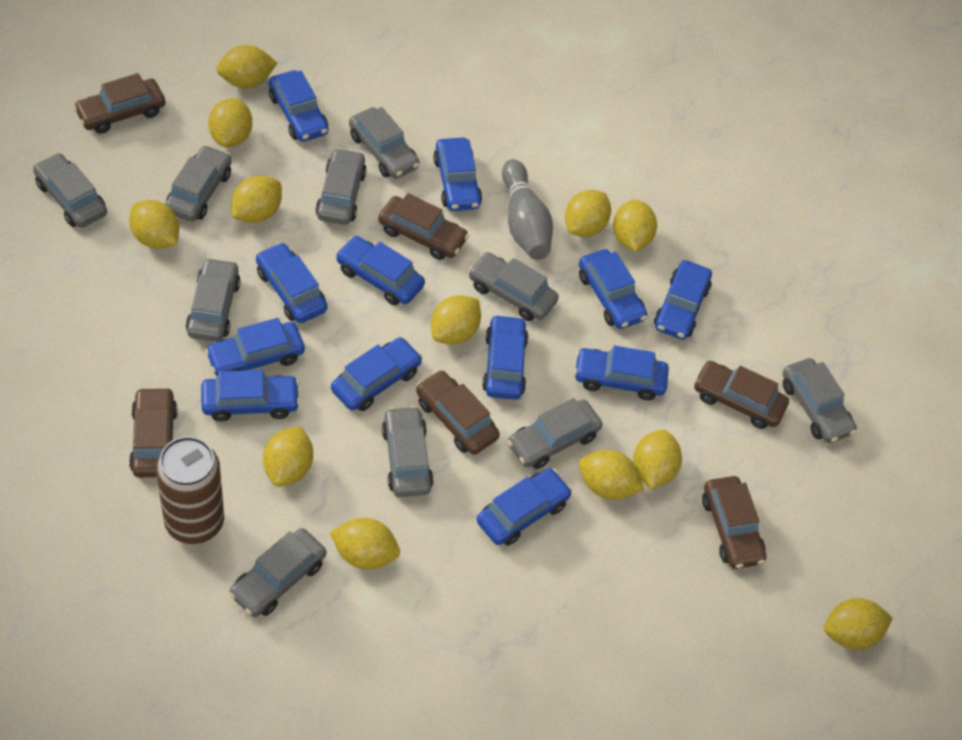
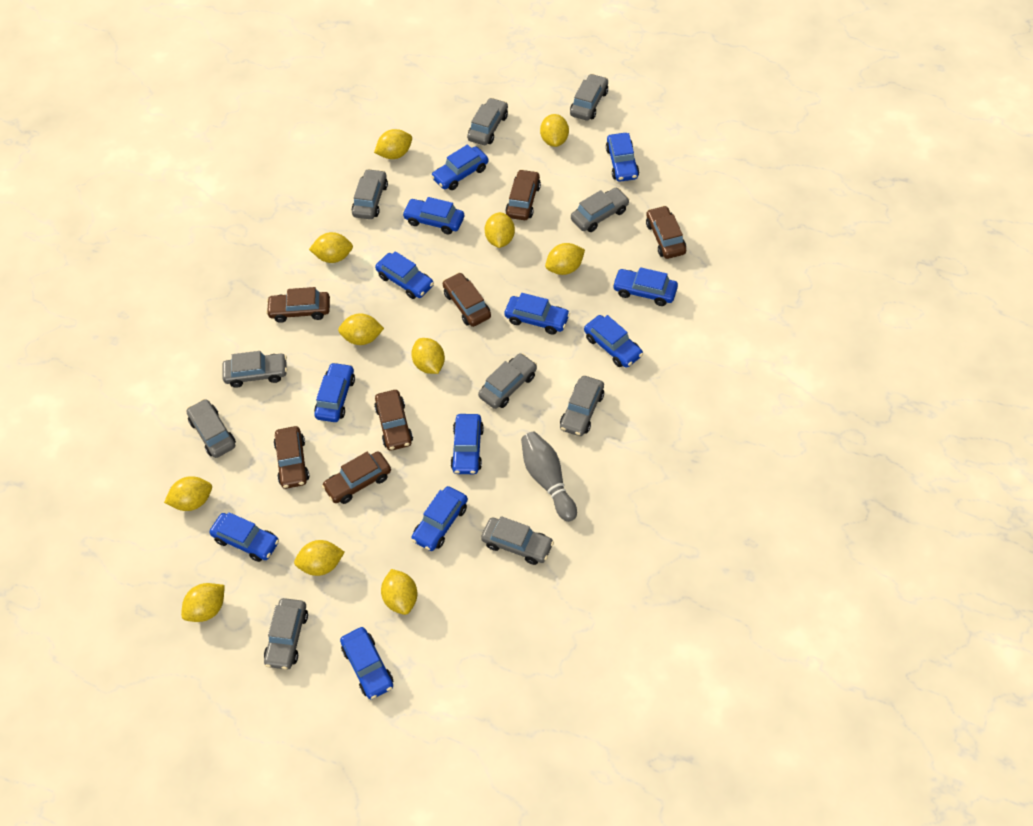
brown can: 1 -> 0
brown car: 6 -> 7
yellow lemon: 12 -> 11

